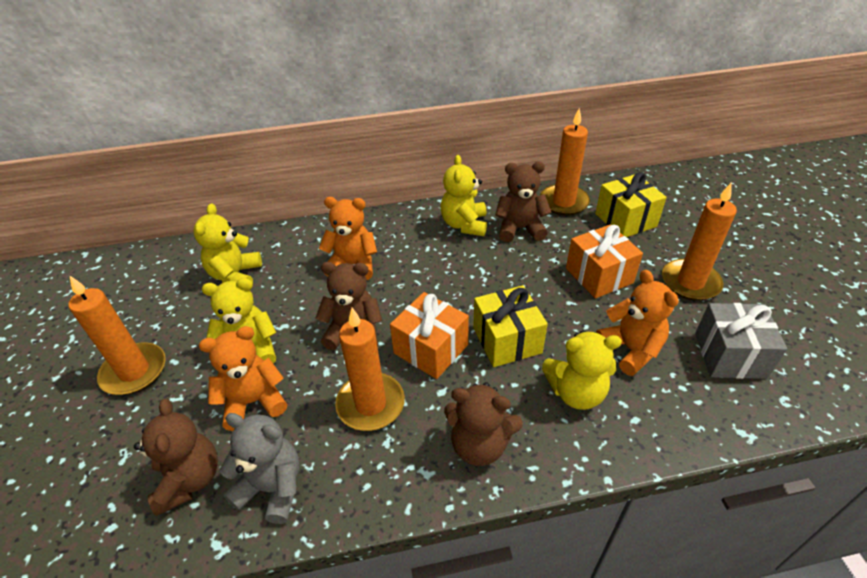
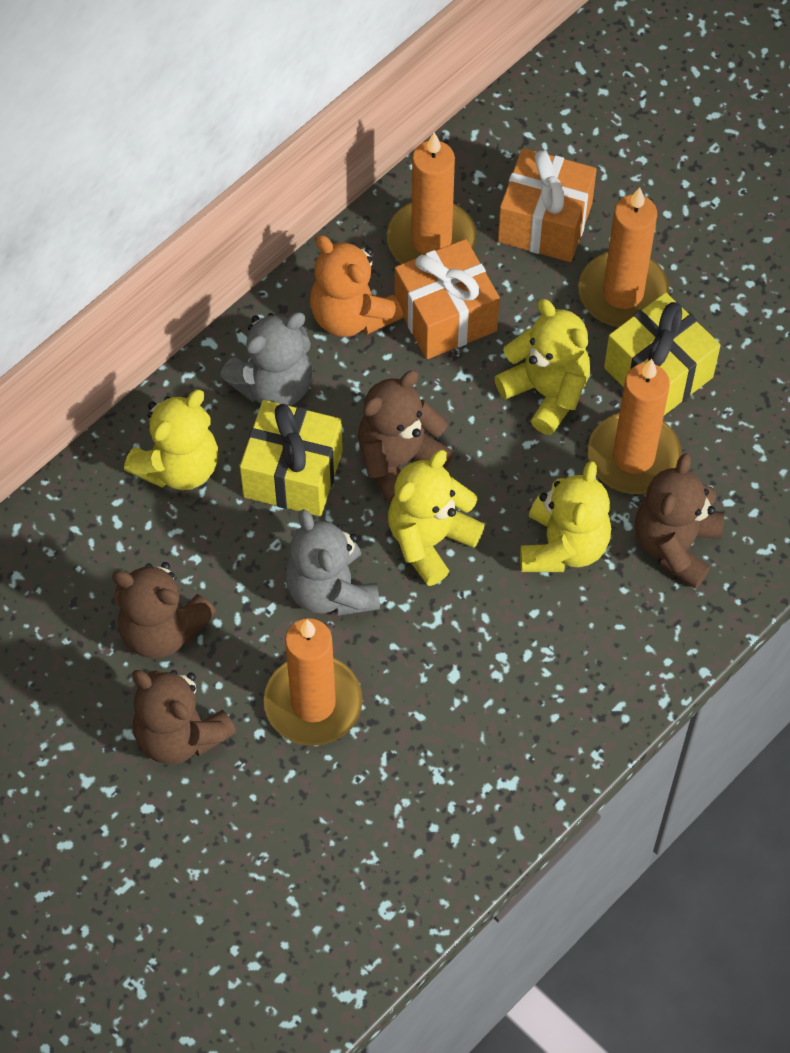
grey gift: 1 -> 0
grey teddy bear: 1 -> 2
orange teddy bear: 3 -> 1

